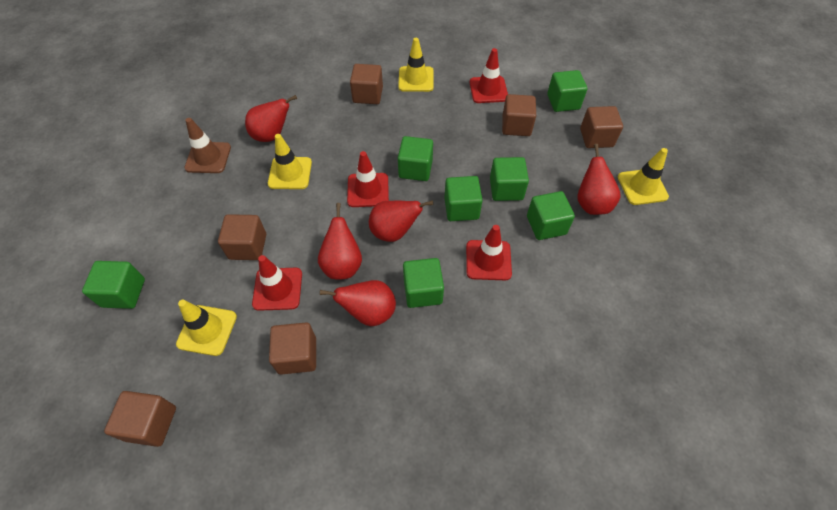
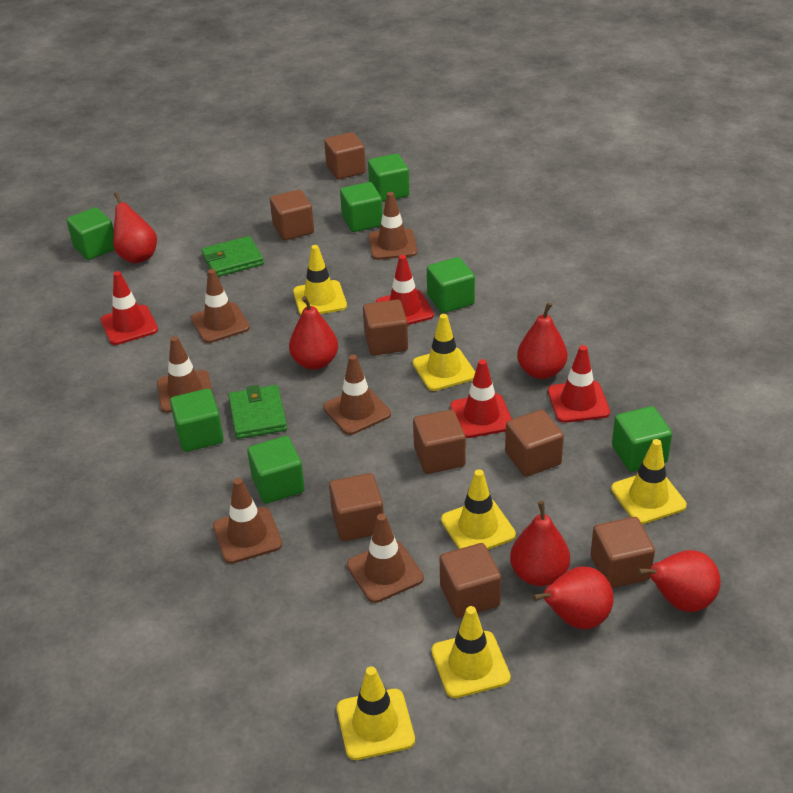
brown cube: 6 -> 8
brown traffic cone: 1 -> 6
green wallet: 0 -> 2
red pear: 5 -> 6
yellow traffic cone: 4 -> 6

